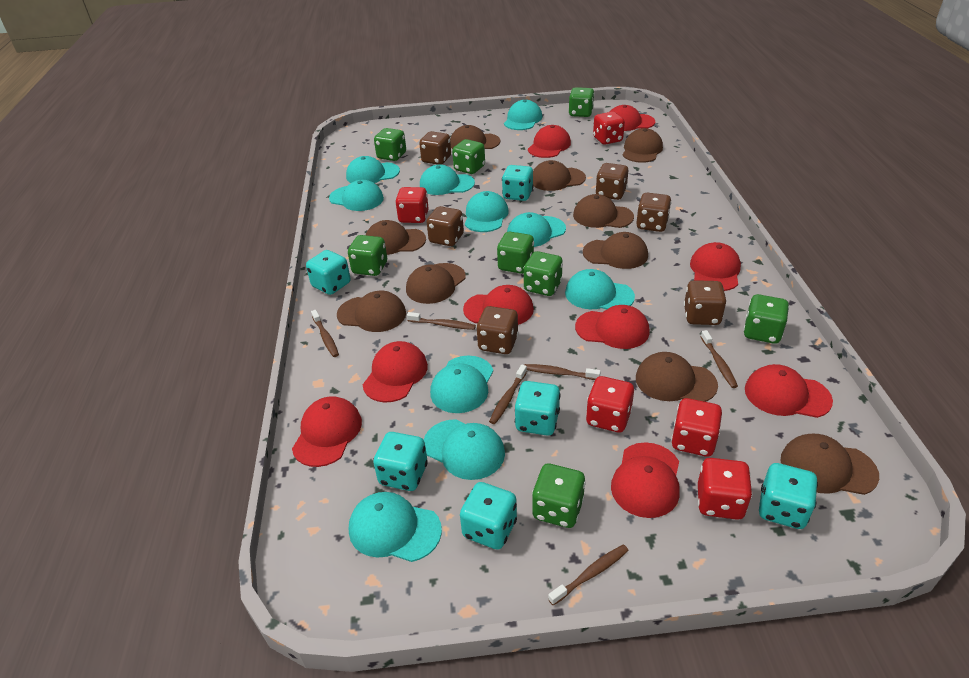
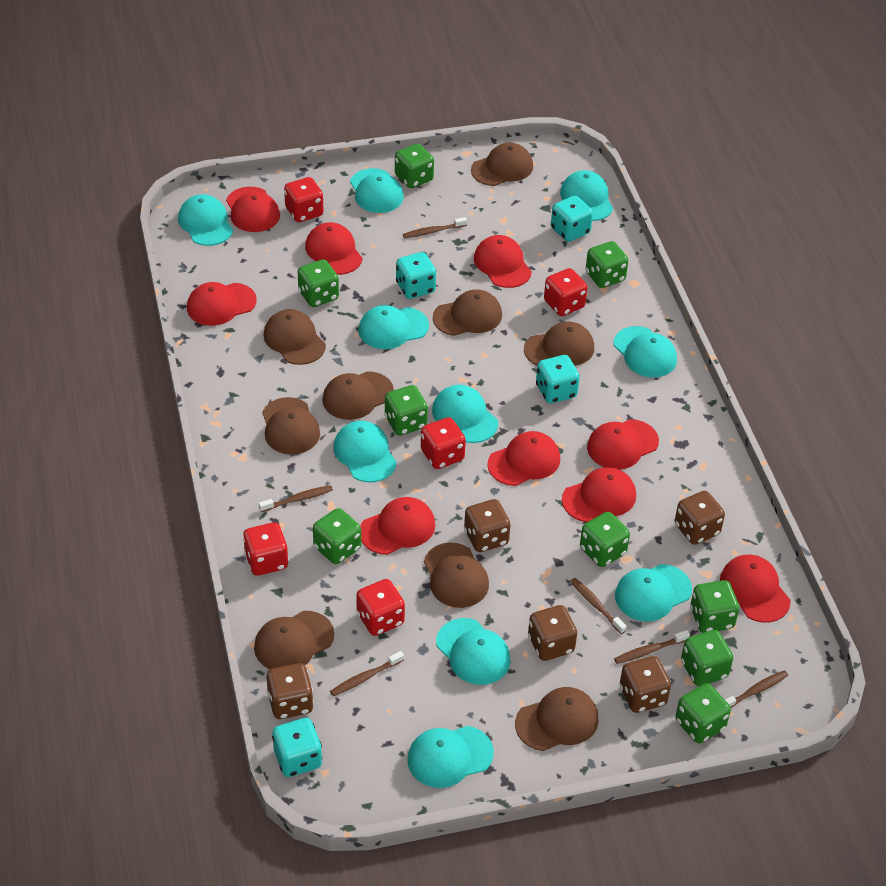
brown cap: 10 -> 9
brown dice: 6 -> 5
green dice: 8 -> 9
turquoise dice: 6 -> 4

